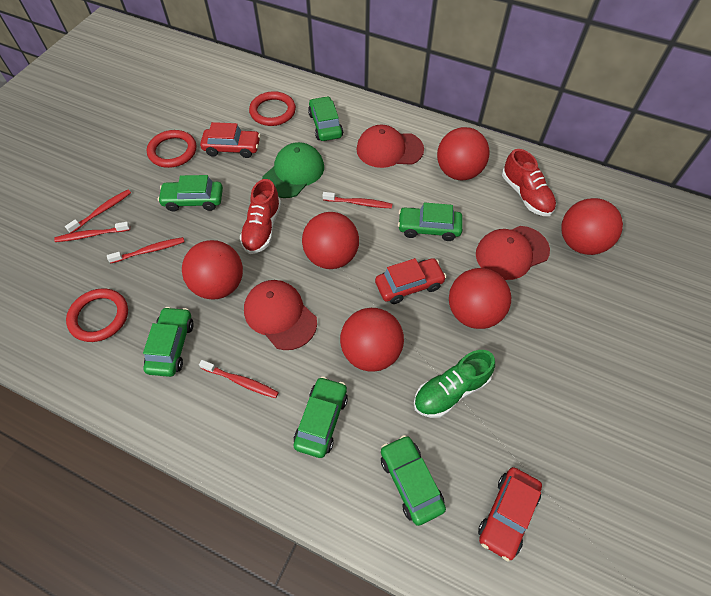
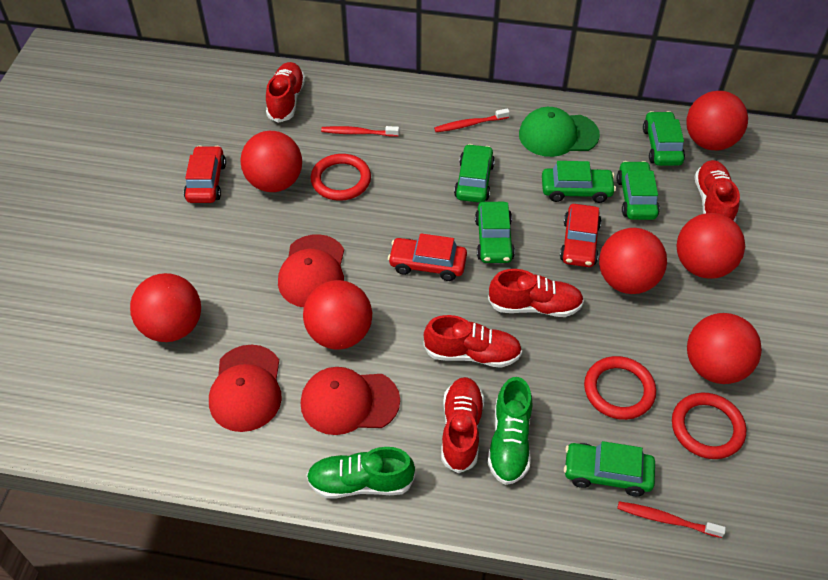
green shoe: 1 -> 2
red ball: 6 -> 7
red shoe: 2 -> 5
red toothbrush: 5 -> 3

